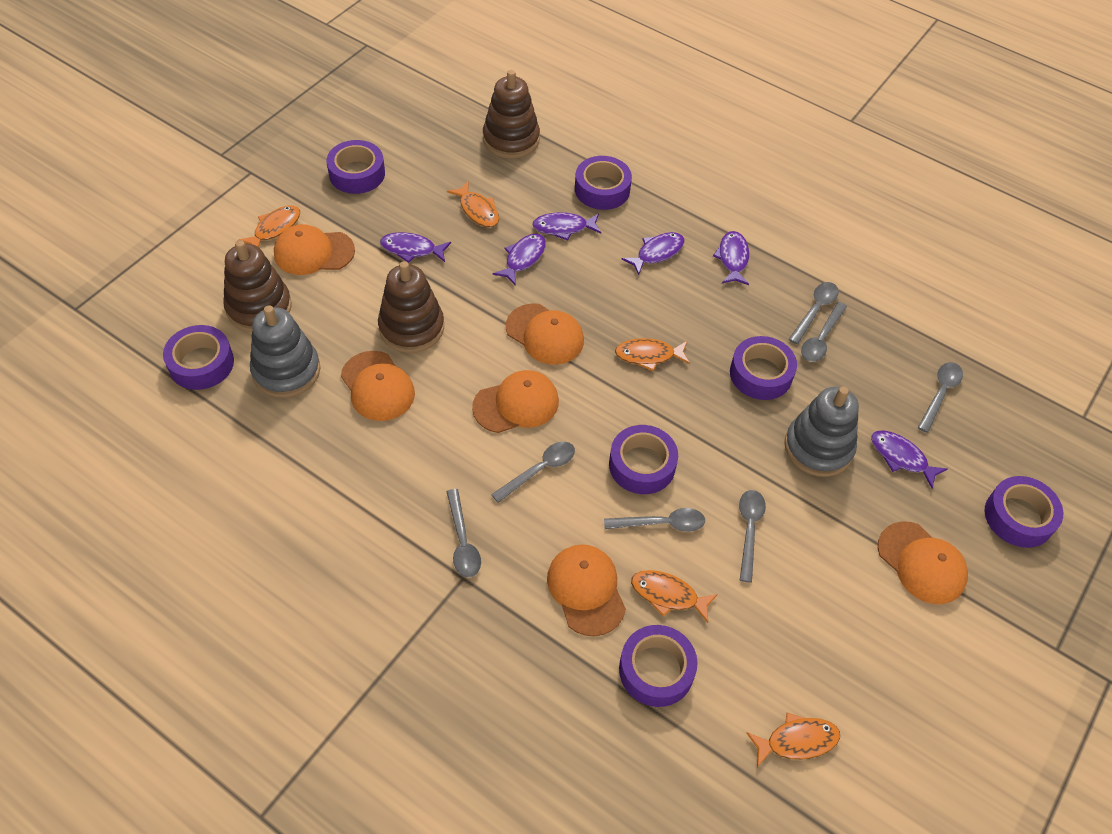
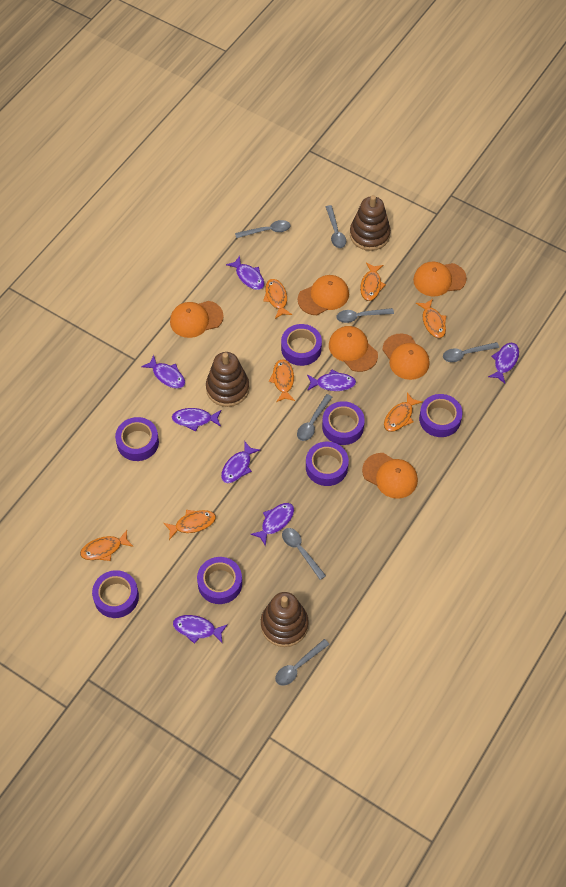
grey stacking toy: 2 -> 0
orange fish: 5 -> 7
purple fish: 6 -> 8

